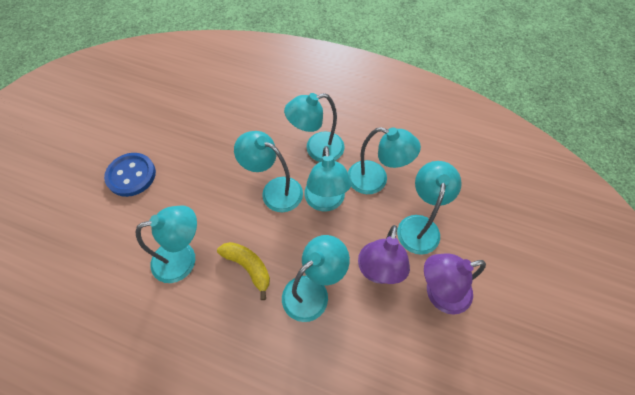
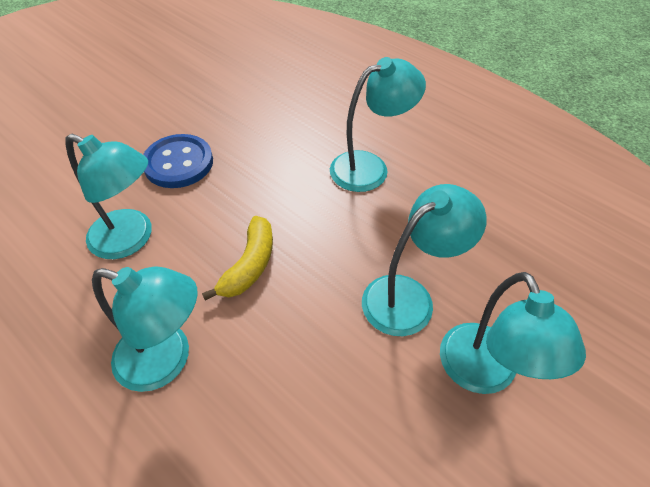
purple lamp: 2 -> 0
turquoise lamp: 7 -> 5

